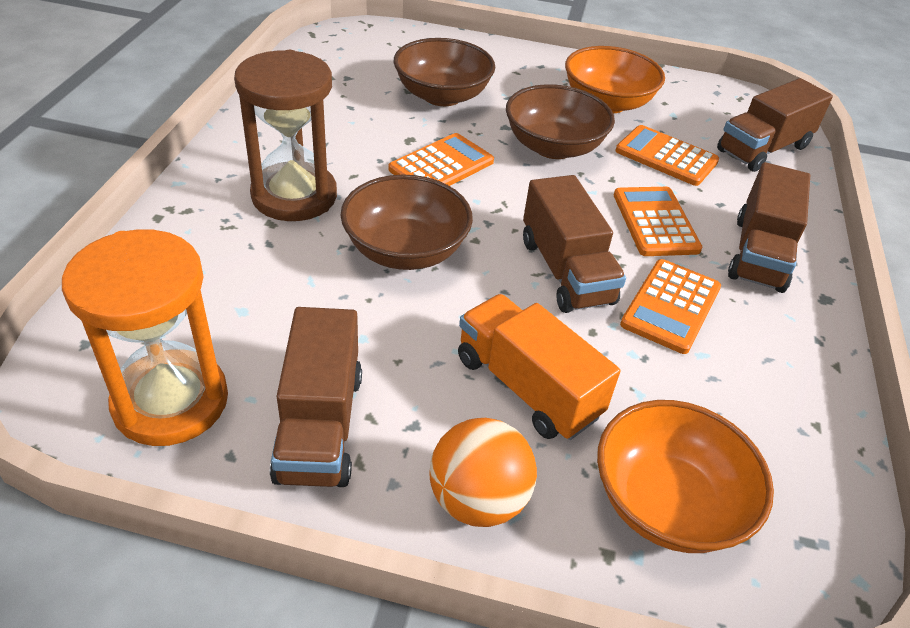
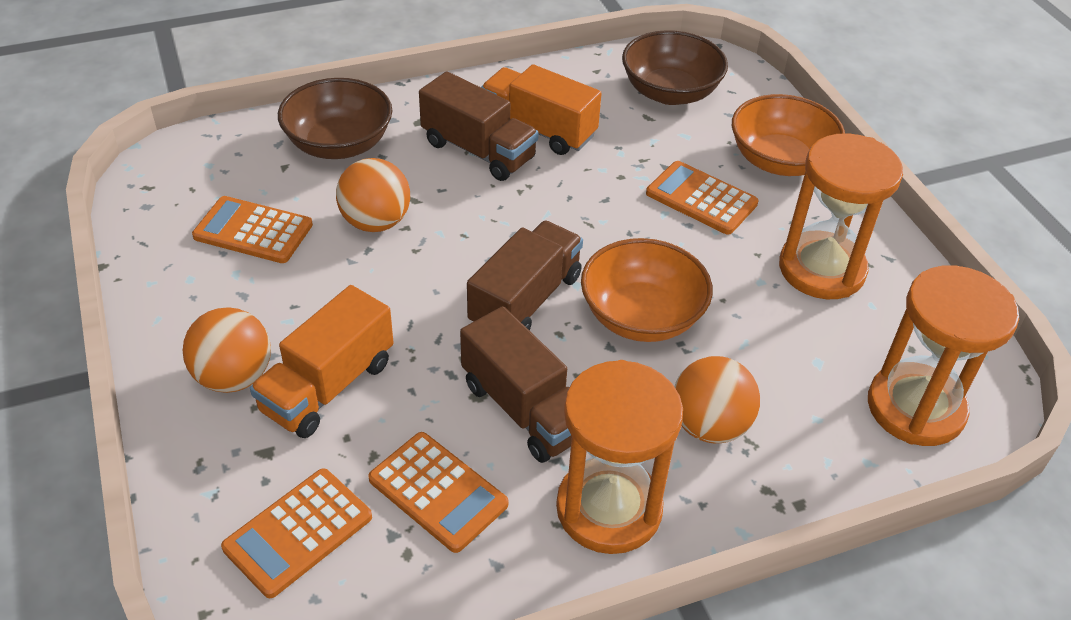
brown bowl: 3 -> 2
brown hourglass: 1 -> 0
brown truck: 4 -> 3
orange ball: 1 -> 3
orange hourglass: 1 -> 3
orange truck: 1 -> 2

